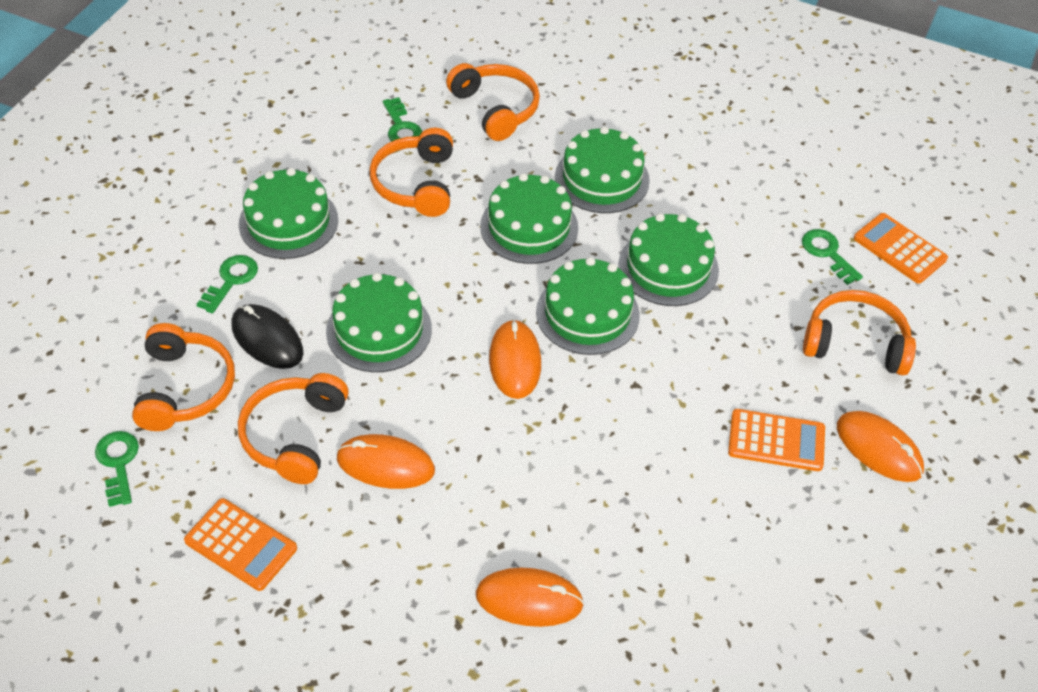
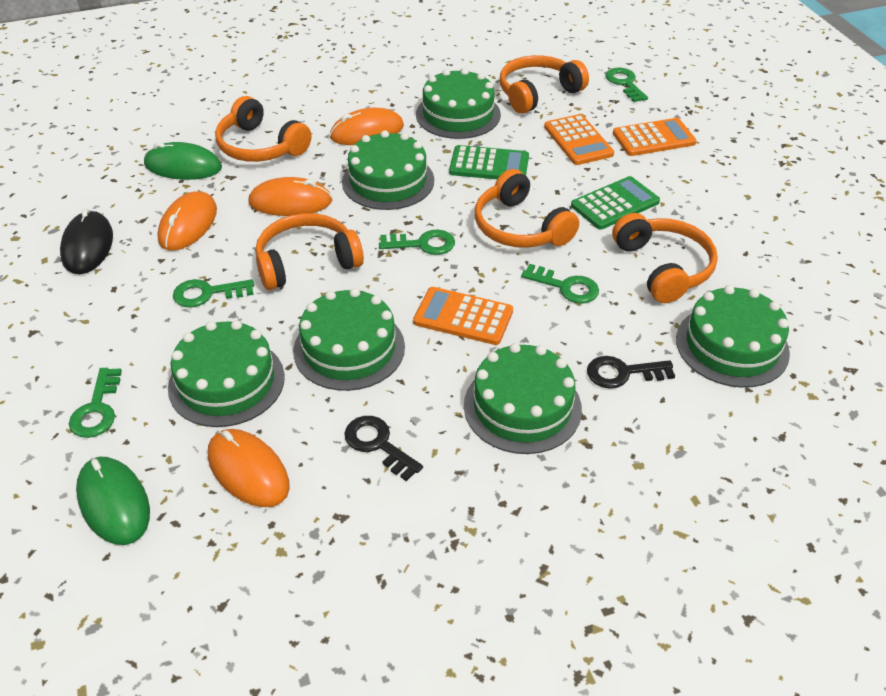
black key: 0 -> 2
green calculator: 0 -> 2
green key: 4 -> 5
green mouse: 0 -> 2

